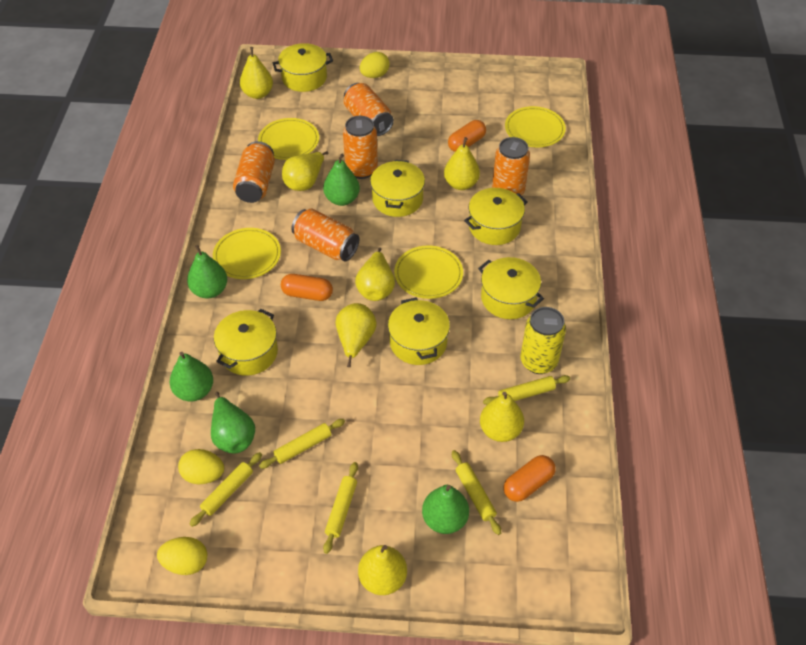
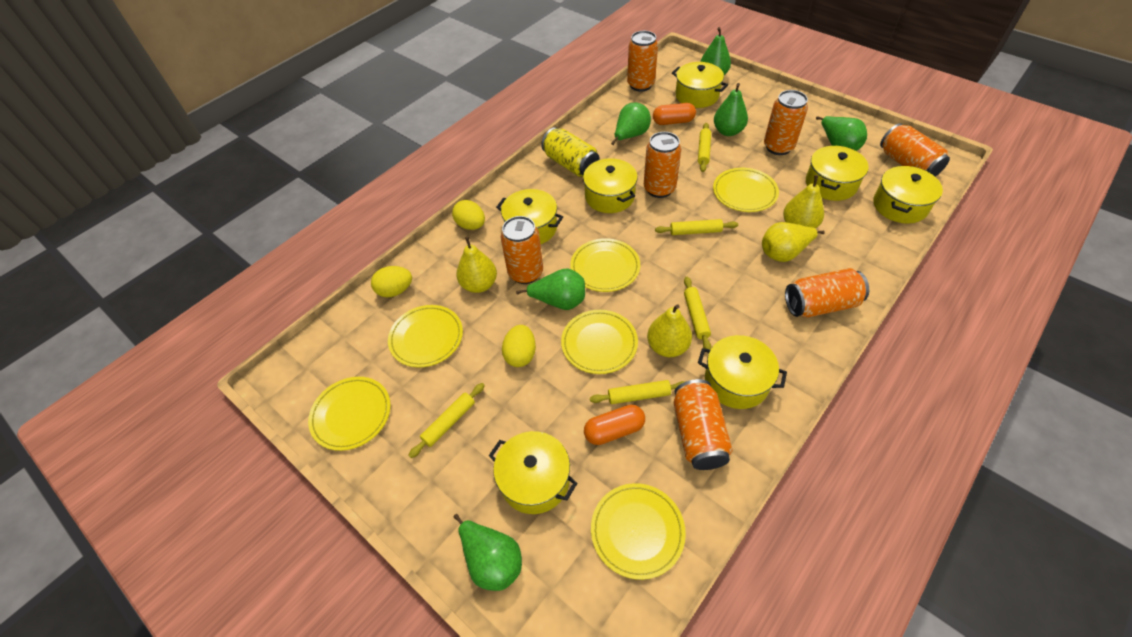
green pear: 5 -> 6
orange can: 5 -> 7
orange capsule: 3 -> 2
yellow pear: 7 -> 4
yellow plate: 4 -> 6
yellow pot: 6 -> 7

